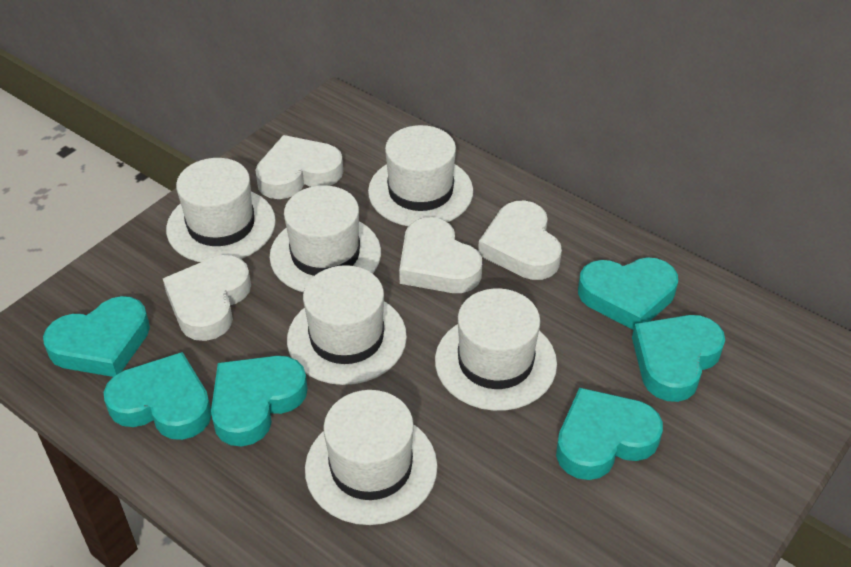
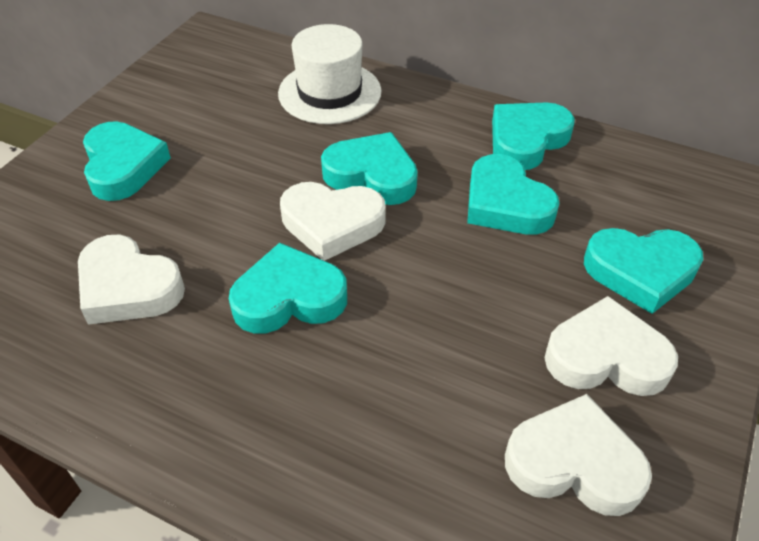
white hat: 6 -> 1

